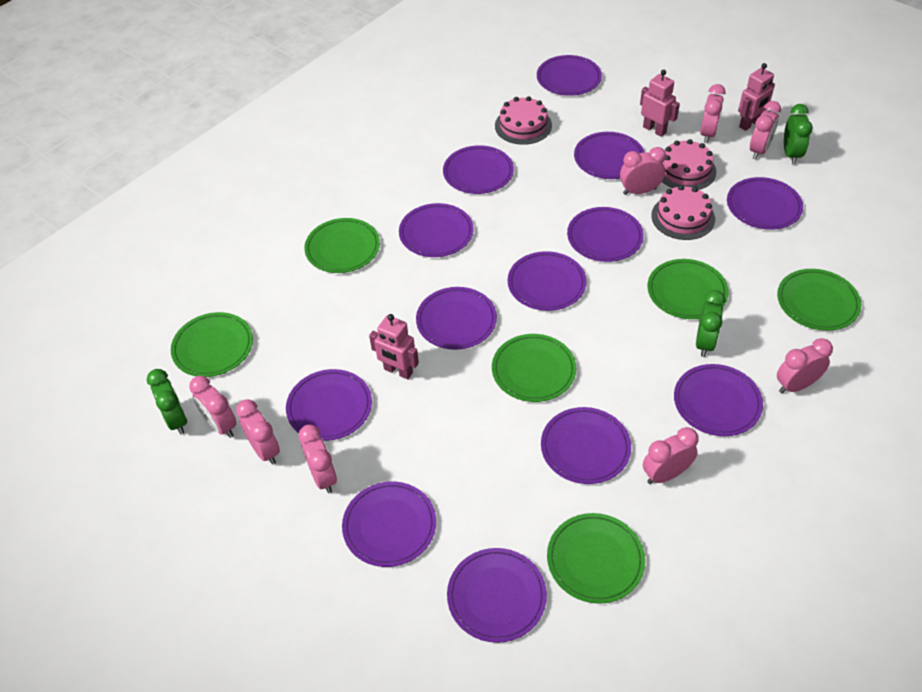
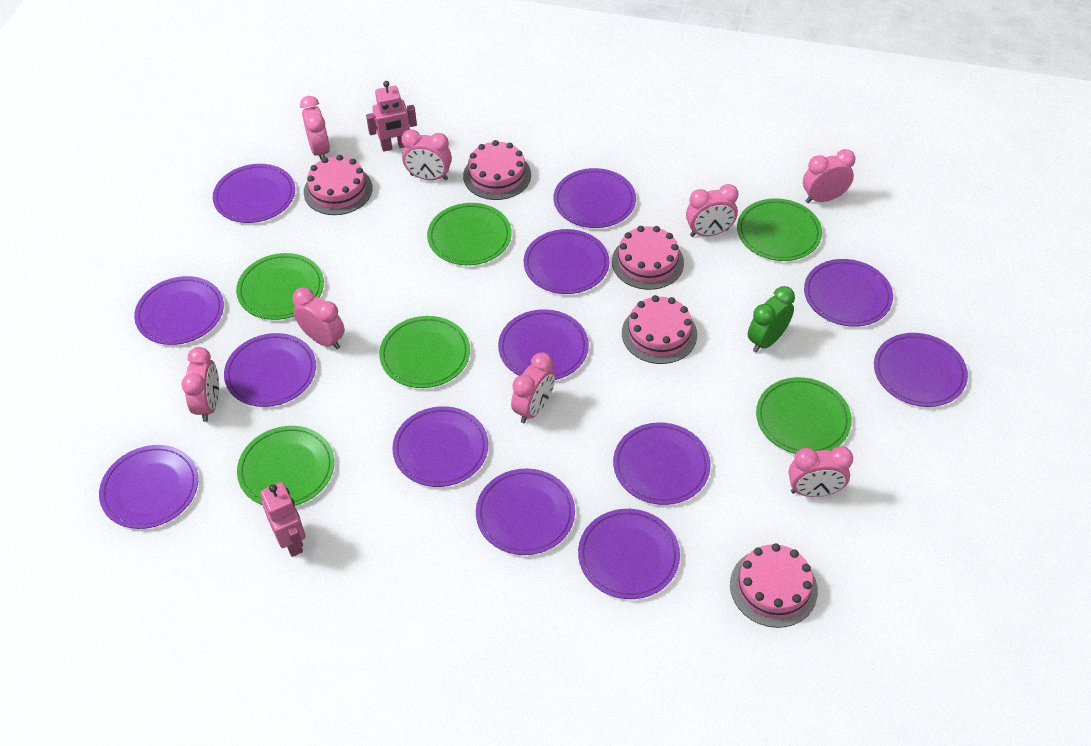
green clock: 3 -> 1
pink cake: 3 -> 5
pink robot: 3 -> 2

